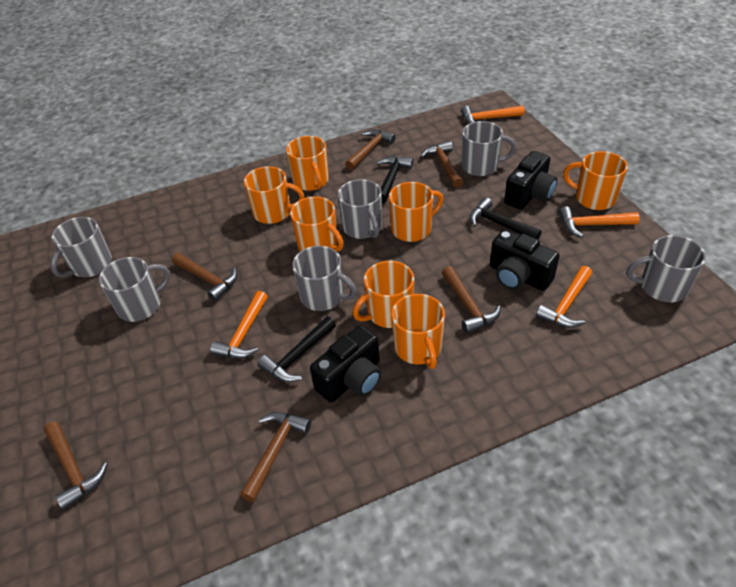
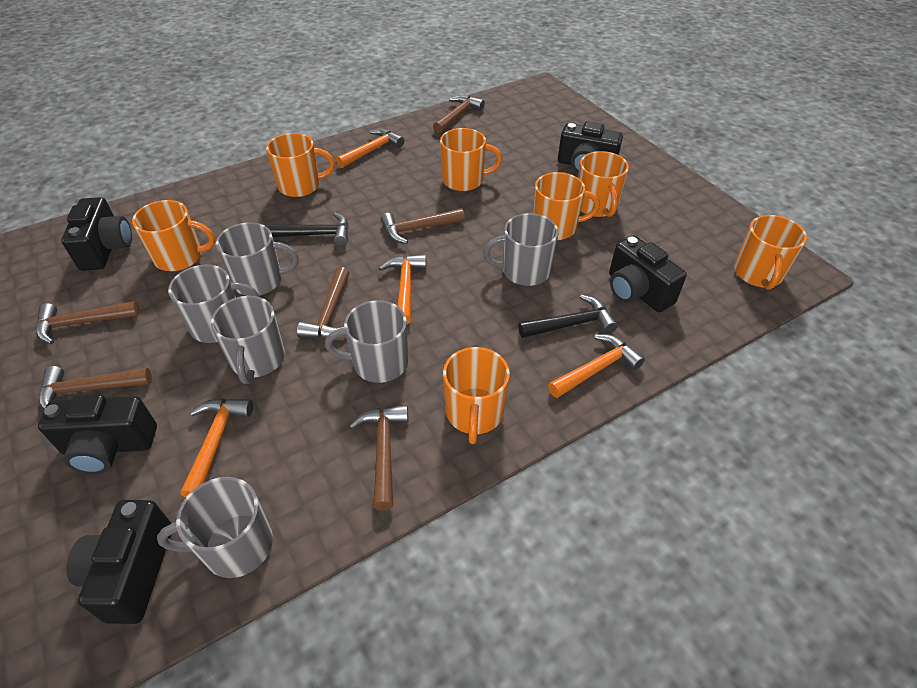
black camera: 3 -> 5
black hammer: 3 -> 2

